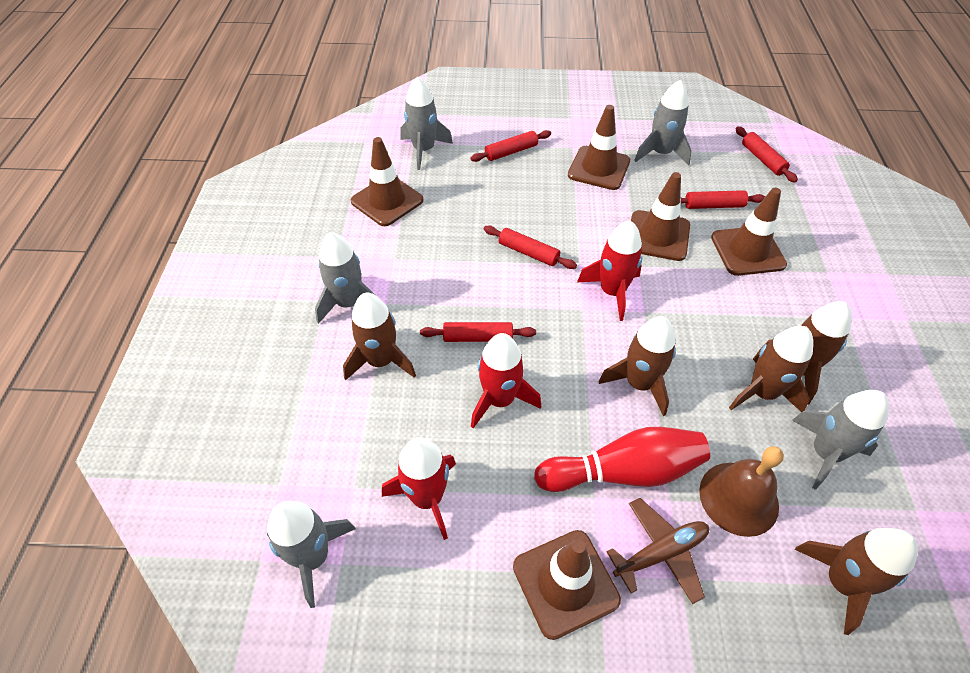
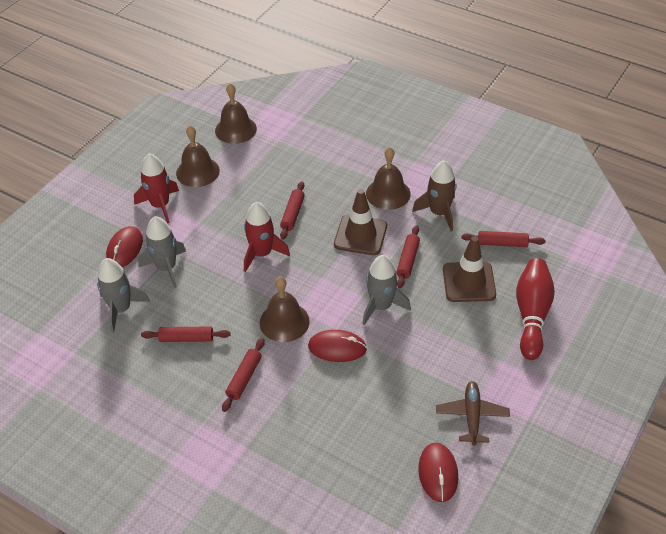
brown bell: 1 -> 4
brown rocket: 5 -> 1
brown traffic cone: 5 -> 2
grey rocket: 5 -> 3
red mouse: 0 -> 3
red rocket: 3 -> 2

